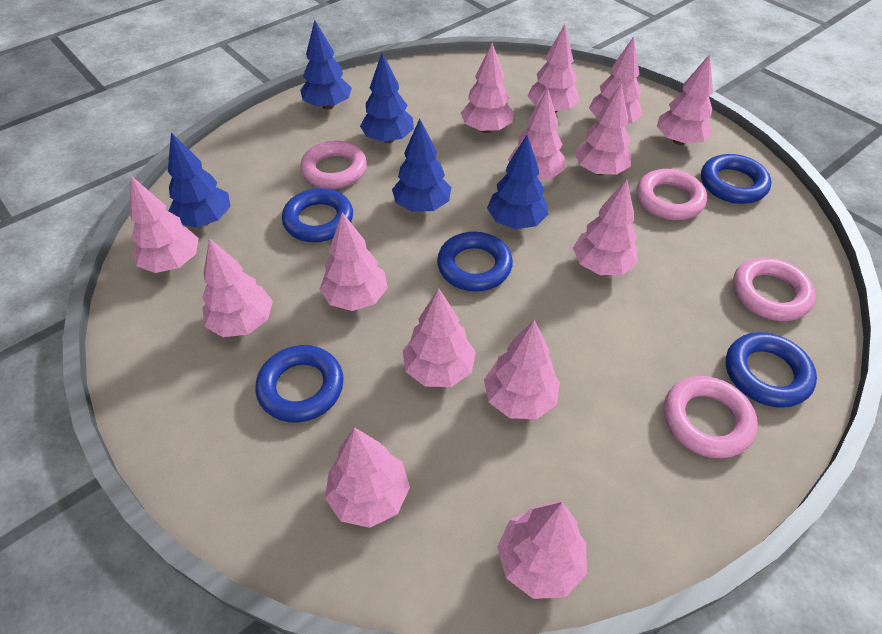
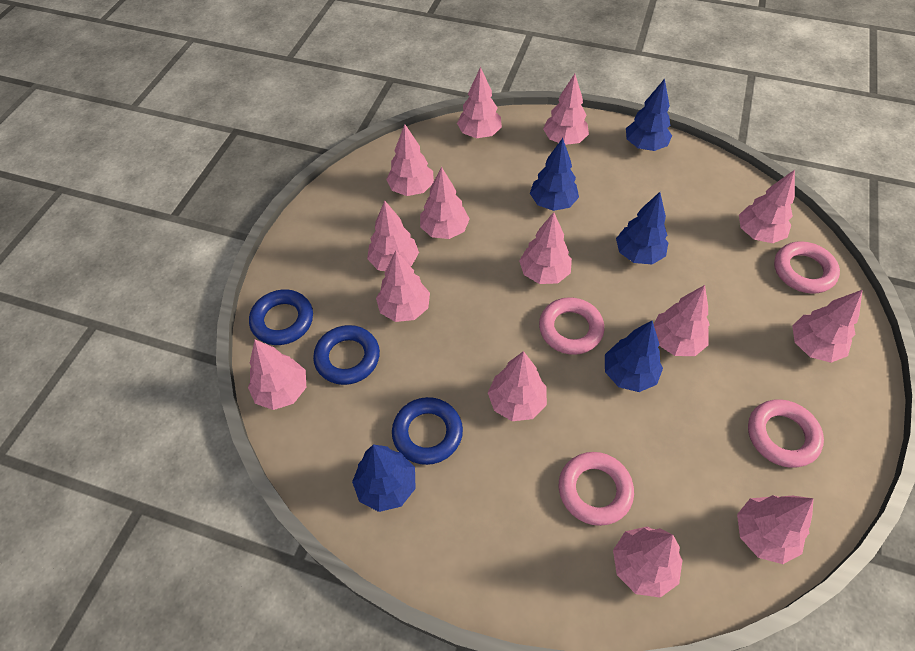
blue ring: 5 -> 3

